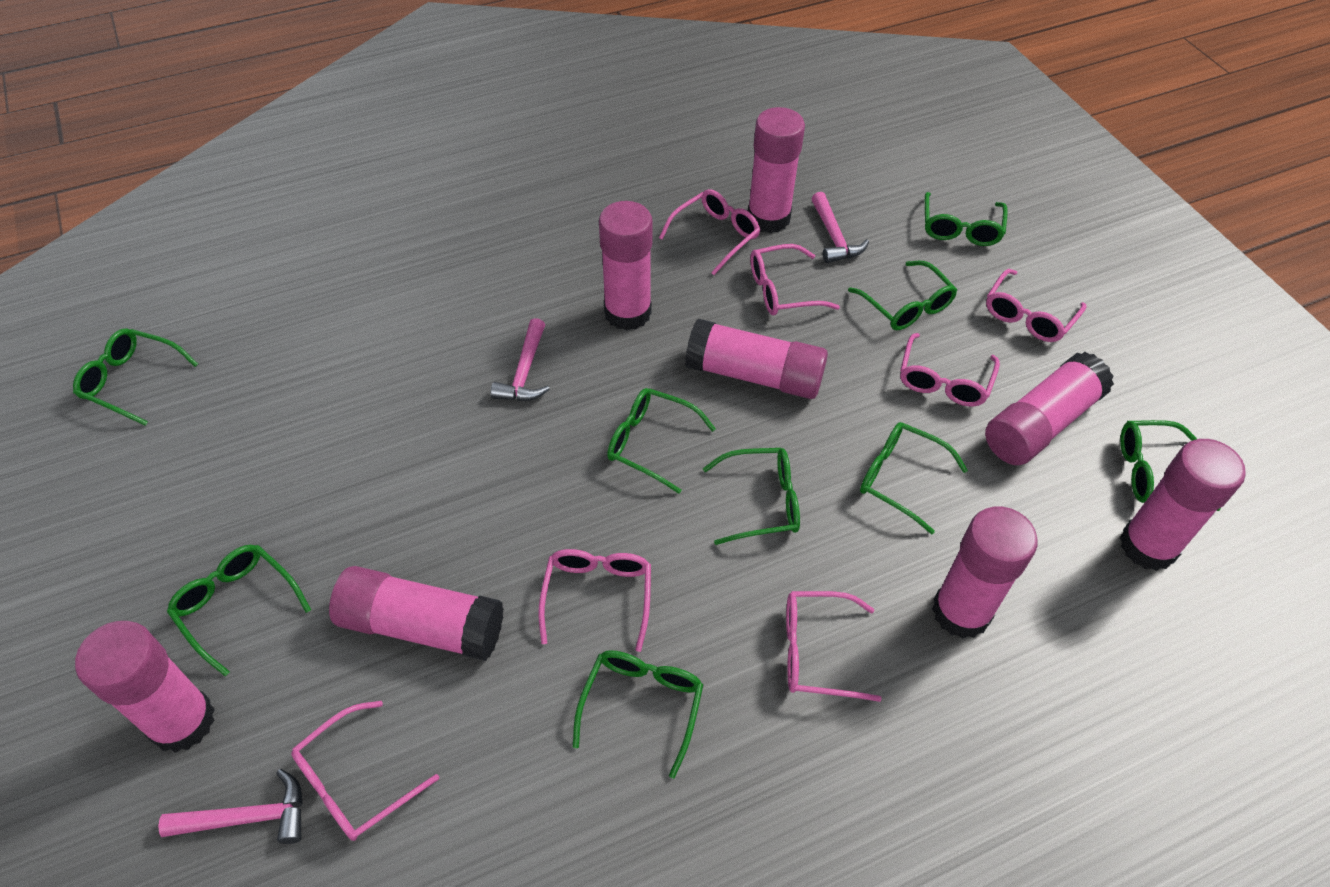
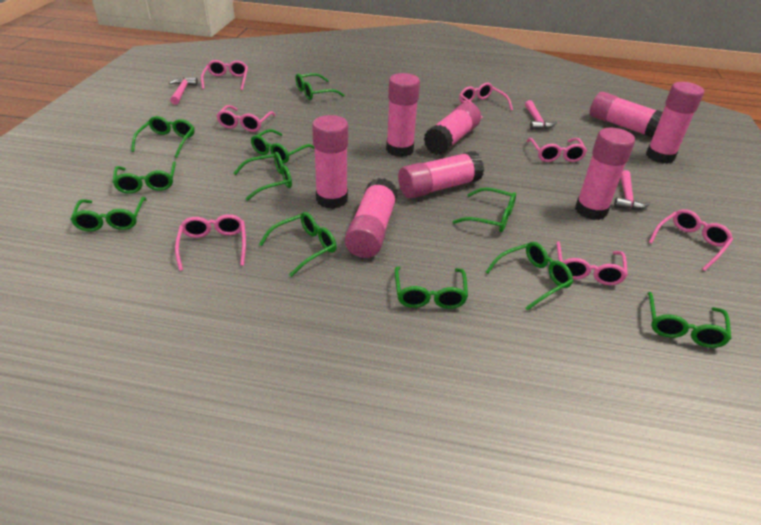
green glasses: 9 -> 11

